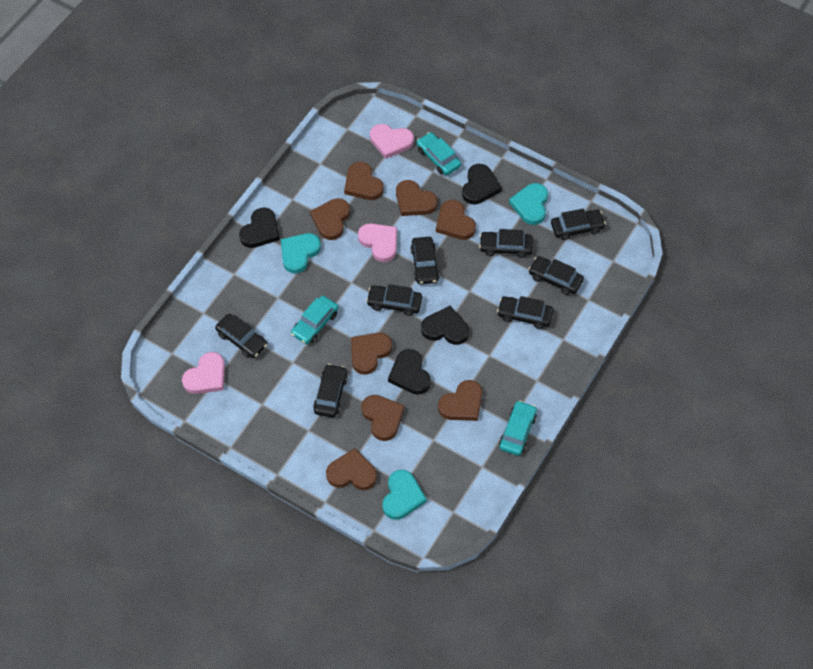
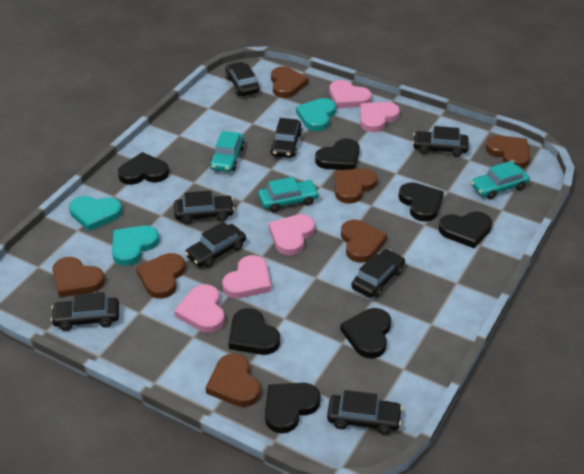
black heart: 4 -> 7
brown heart: 8 -> 7
pink heart: 3 -> 5

